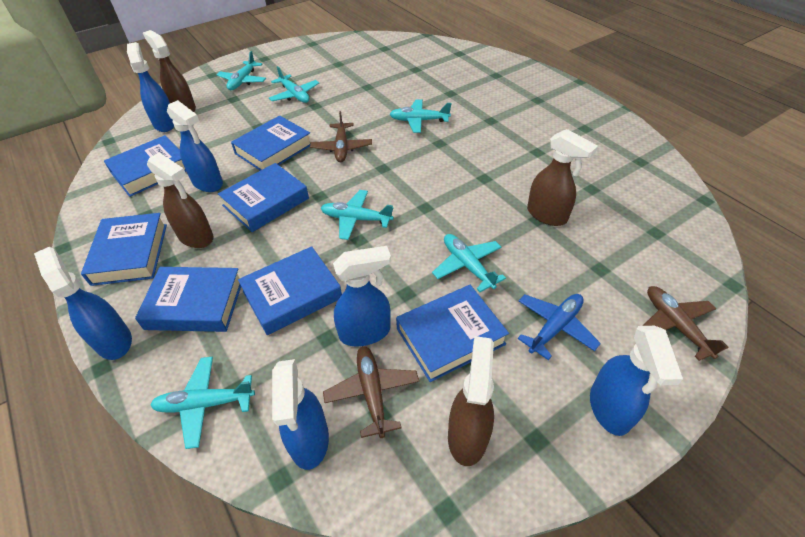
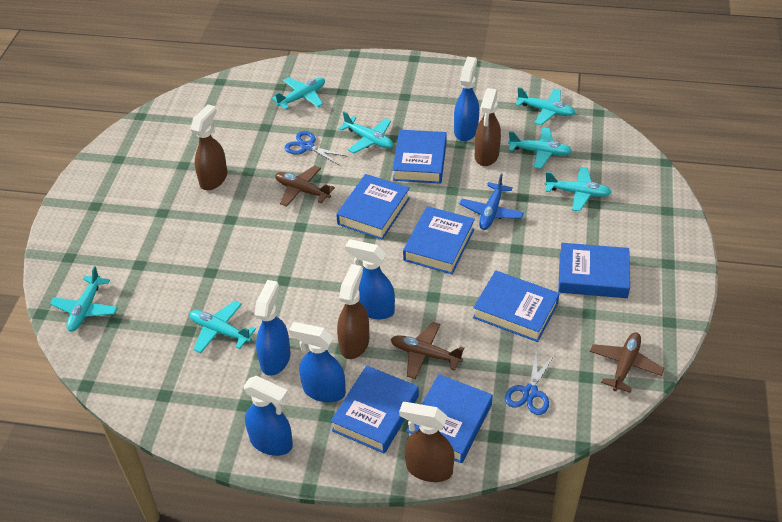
blue scissors: 0 -> 2
blue spray bottle: 6 -> 5
turquoise plane: 6 -> 7

